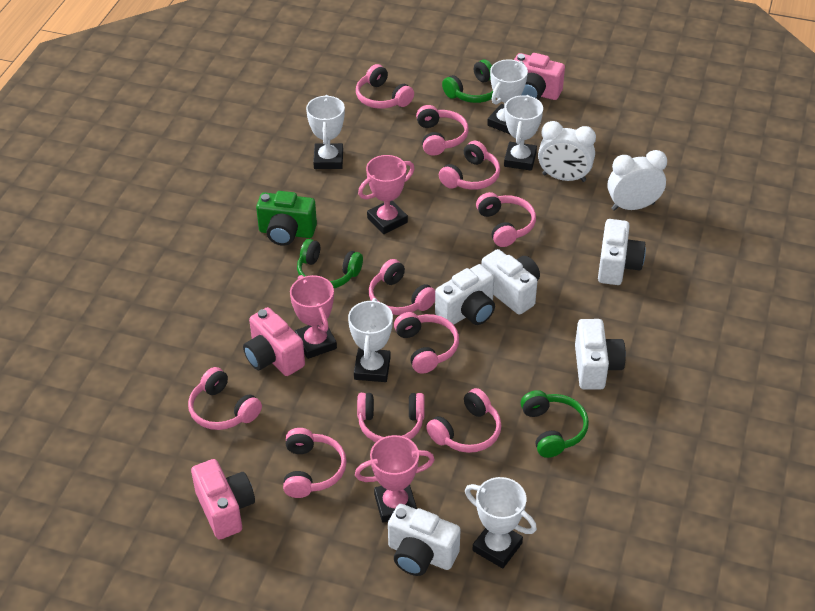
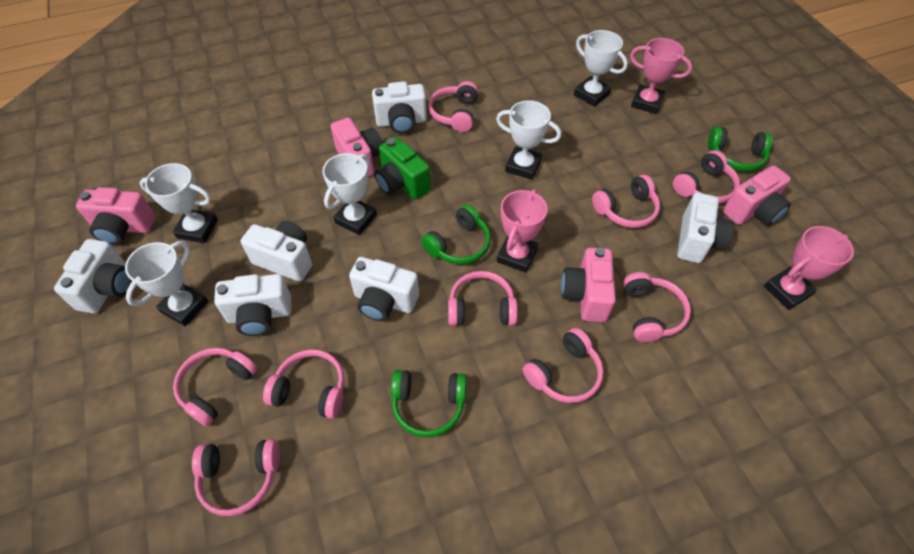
pink camera: 3 -> 4
pink headphones: 10 -> 9
white camera: 5 -> 6
white clock: 2 -> 0

